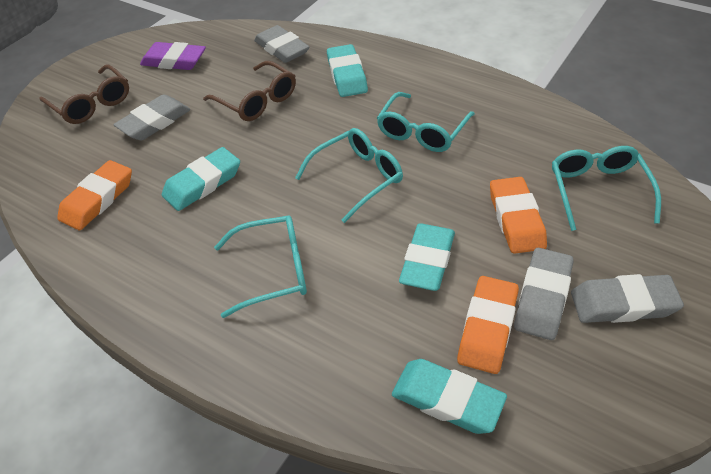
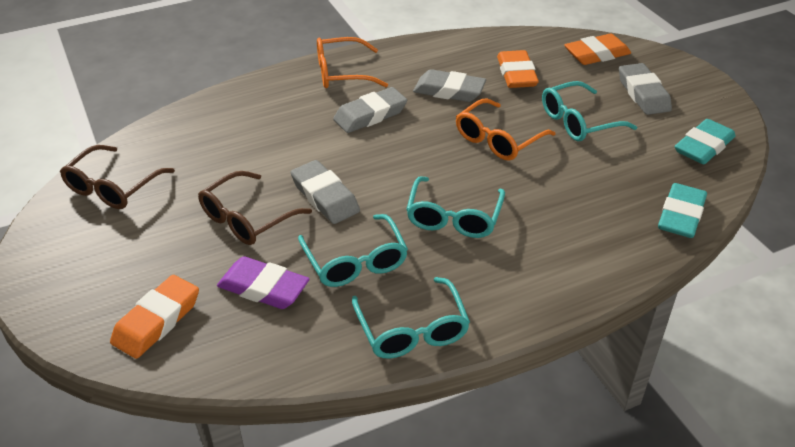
orange glasses: 0 -> 2
turquoise eraser: 4 -> 2

